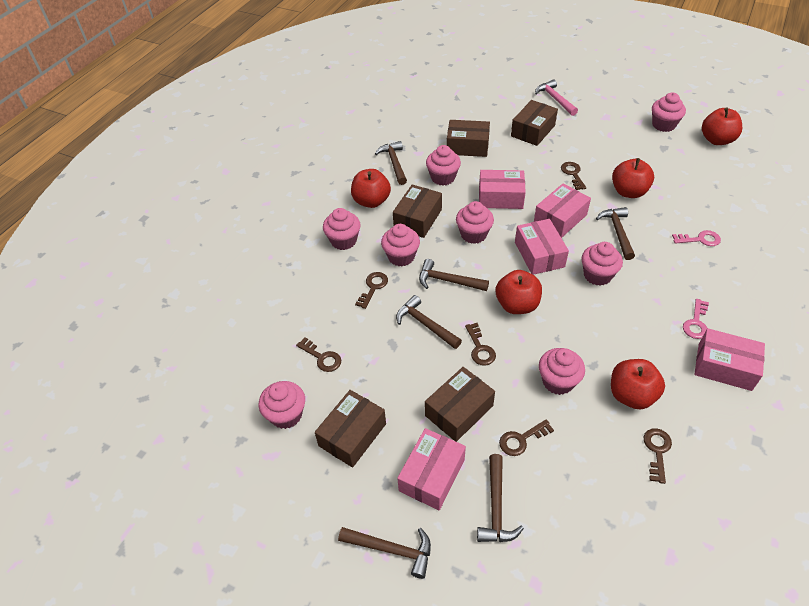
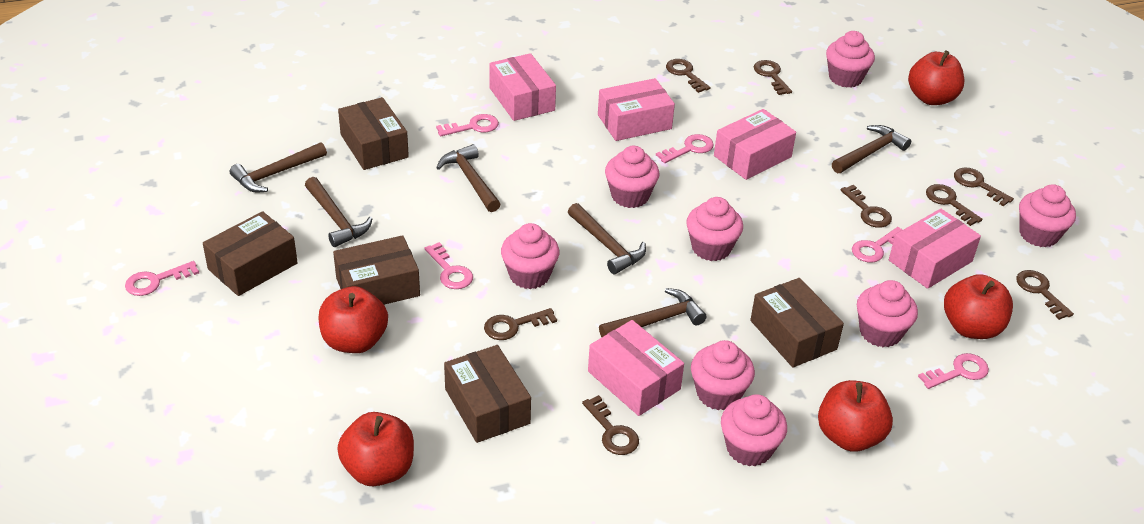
brown key: 6 -> 8
pink hammer: 1 -> 0
pink key: 2 -> 6

